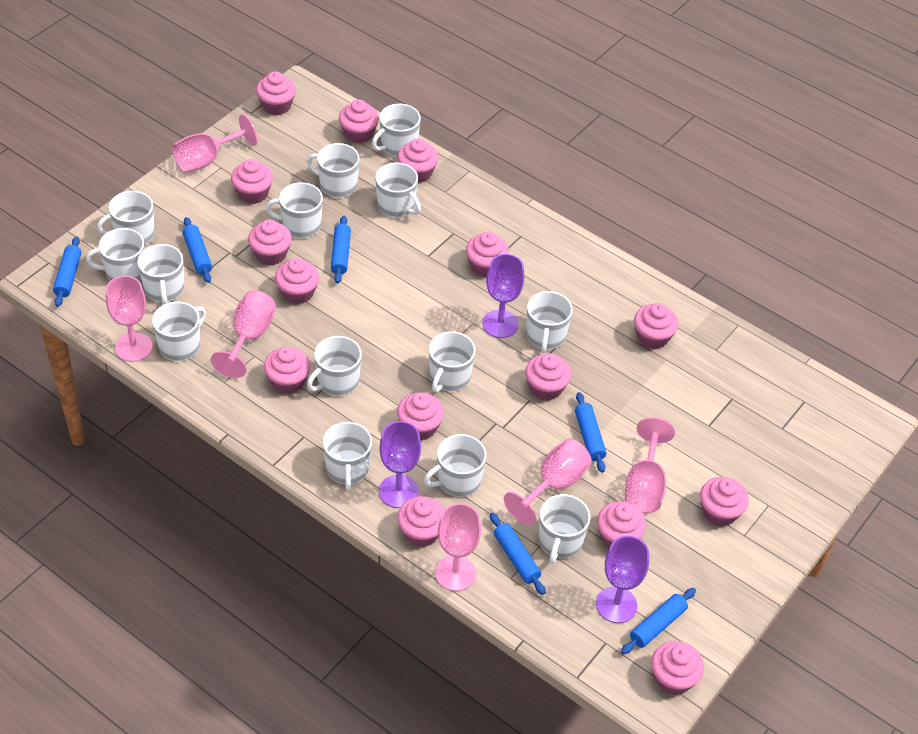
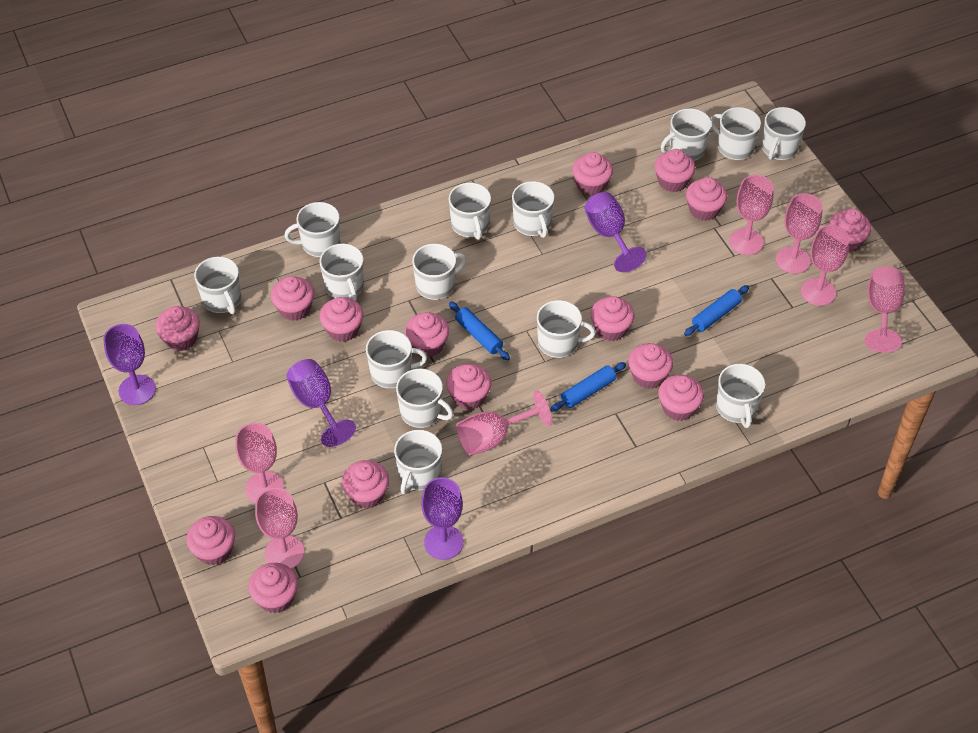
blue rolling pin: 6 -> 3
pink goblet: 6 -> 7
purple goblet: 3 -> 4

